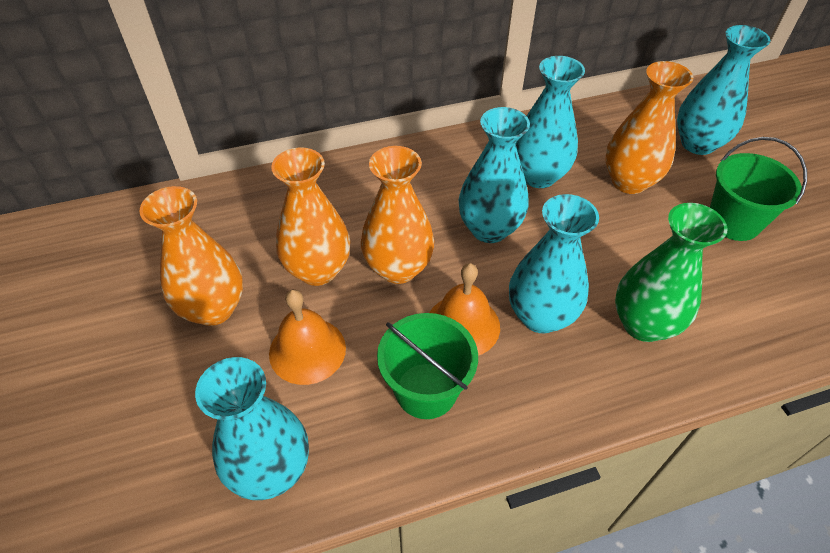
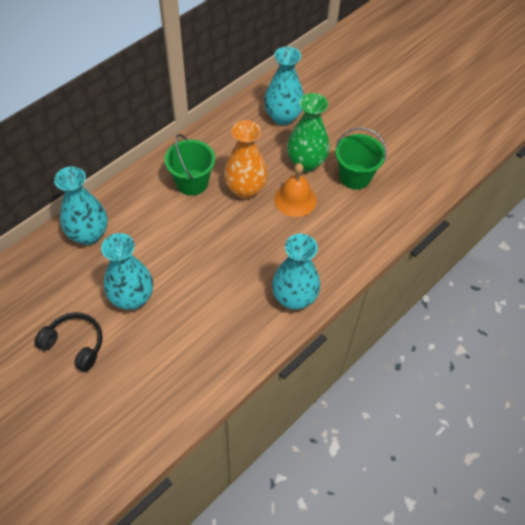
black headphones: 0 -> 1
orange bell: 2 -> 1
orange vase: 4 -> 1
turquoise vase: 5 -> 4

